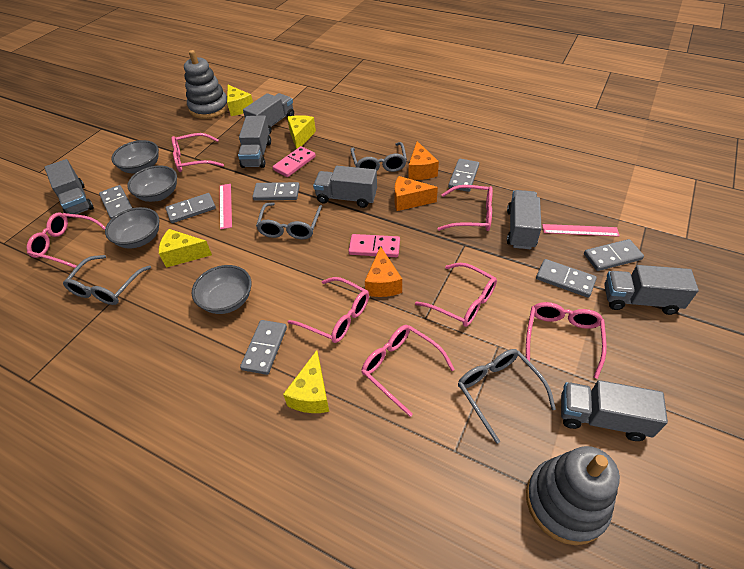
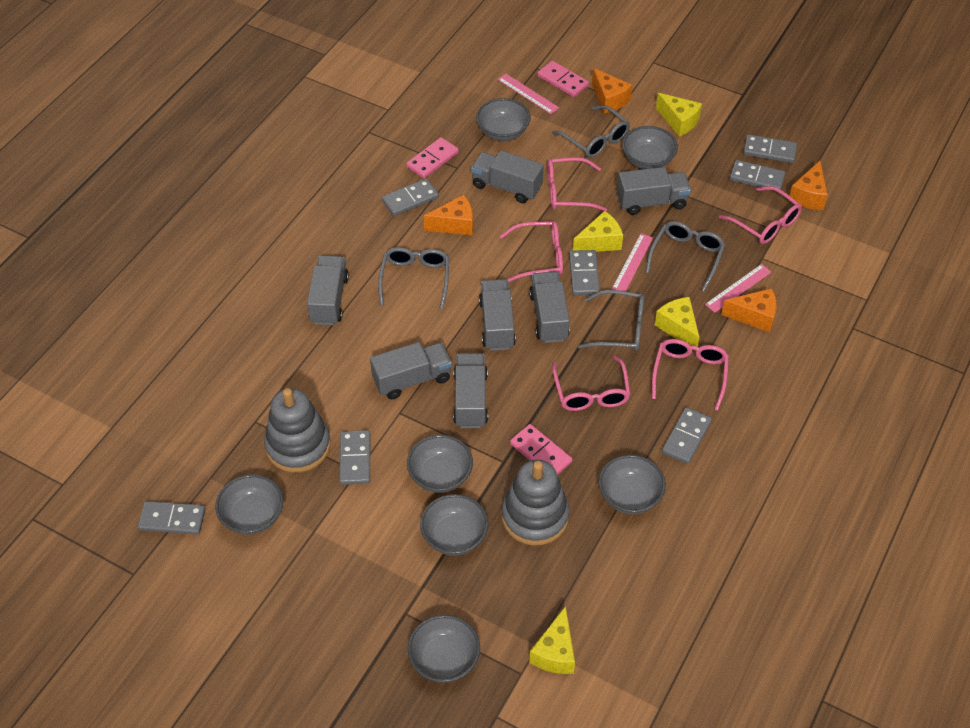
grey bowl: 4 -> 7
orange cheese: 3 -> 4
pink domino: 2 -> 3
pink glasses: 7 -> 5
pink ruler: 2 -> 3

